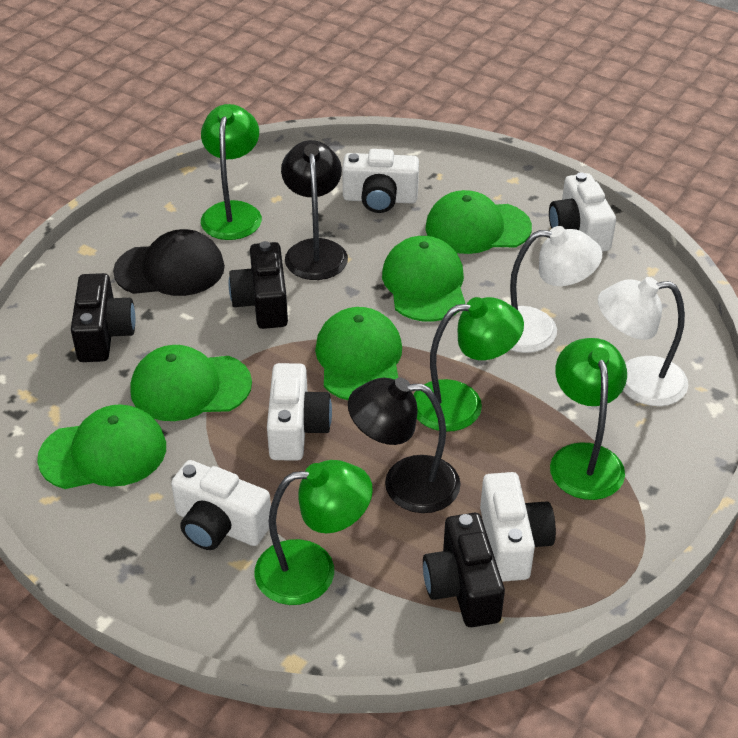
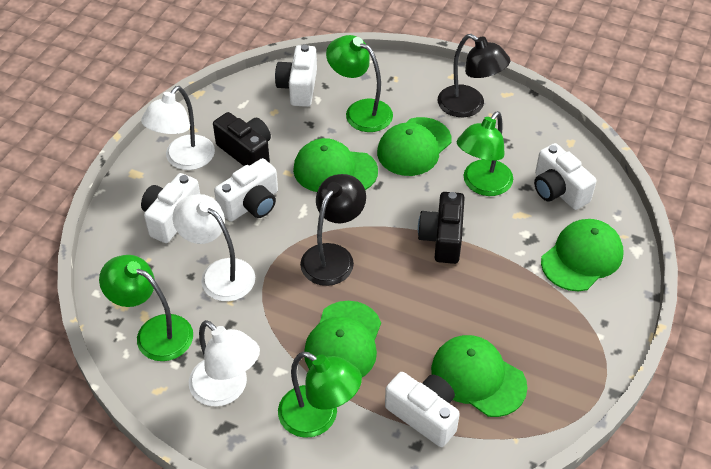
black camera: 3 -> 2
black cap: 1 -> 0
white lamp: 2 -> 3

